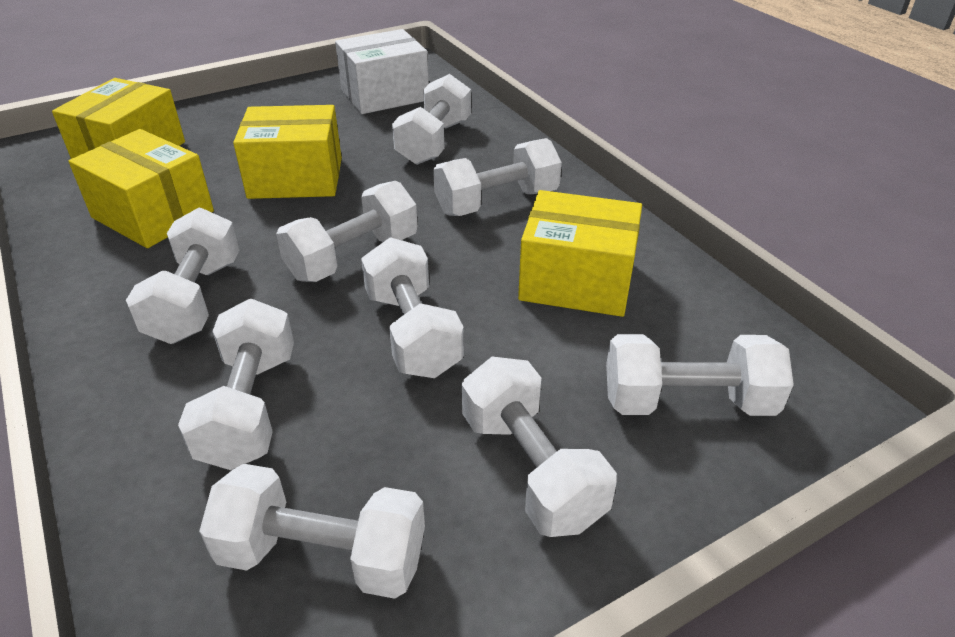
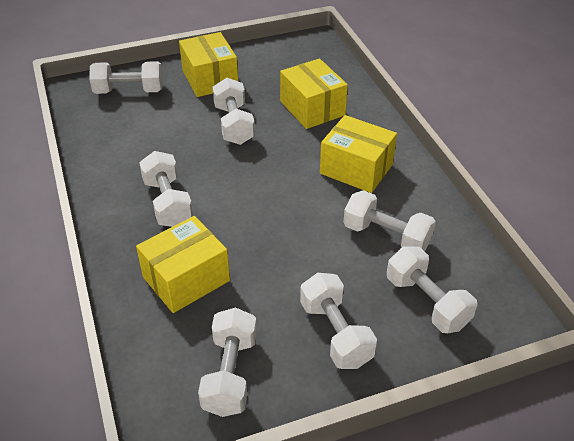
white box: 1 -> 0
white dumbbell: 9 -> 7

